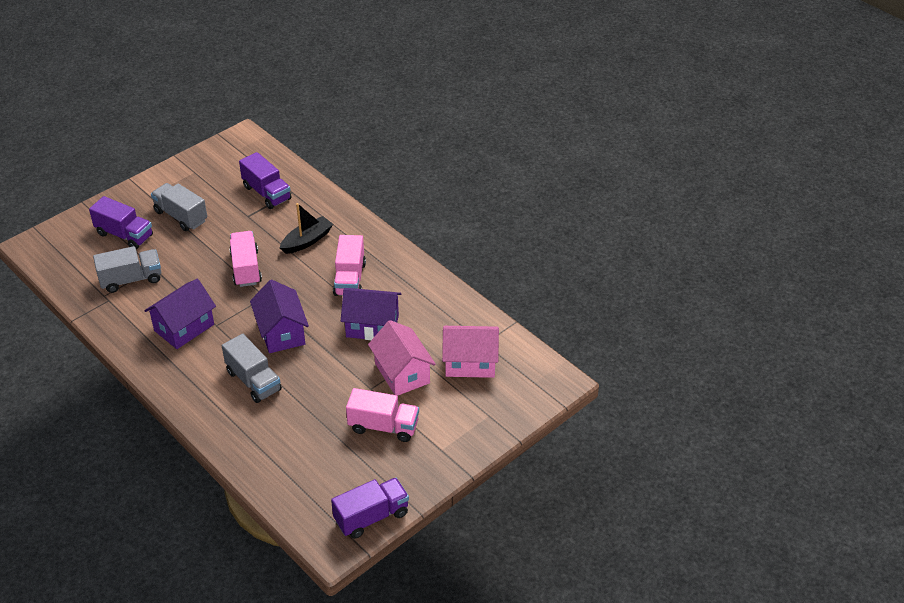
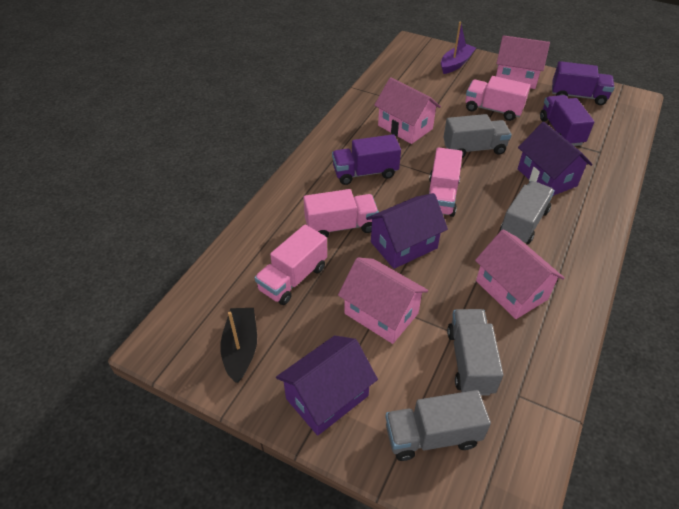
grey truck: 3 -> 4
pink house: 2 -> 4
pink truck: 3 -> 4
purple boat: 0 -> 1

